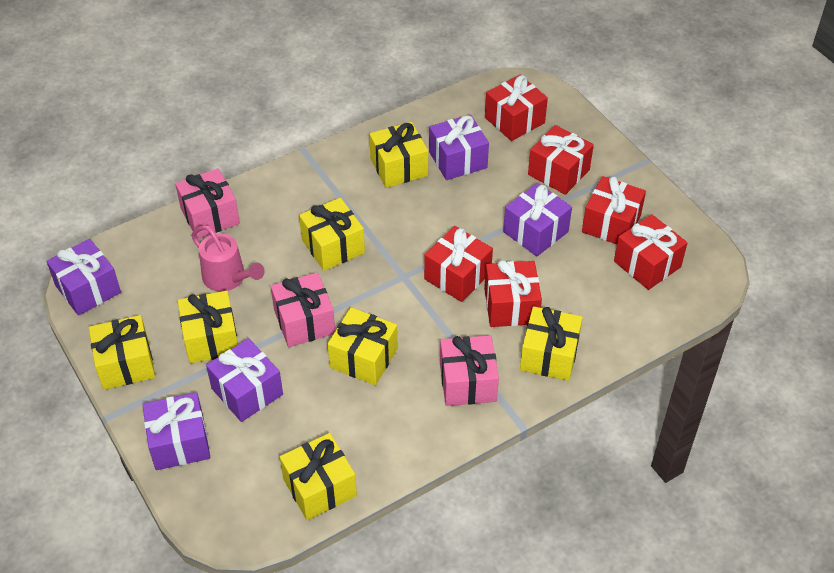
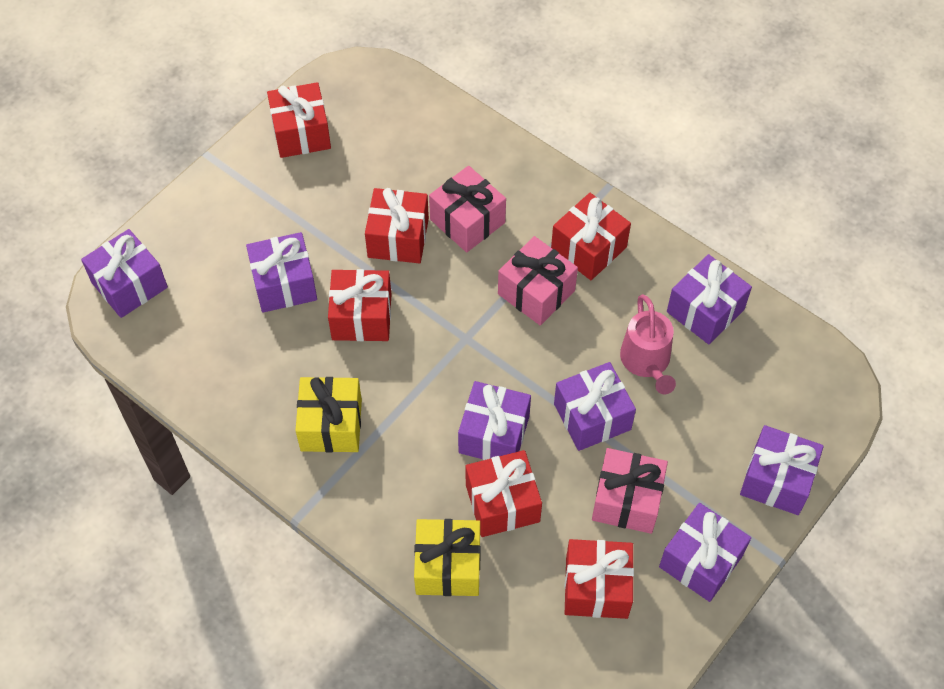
purple gift: 5 -> 7
yellow gift: 7 -> 2

